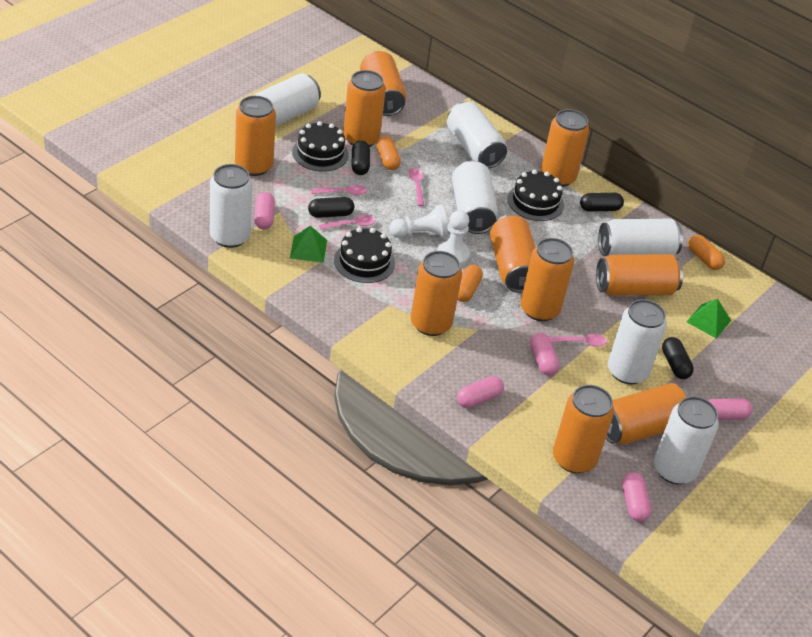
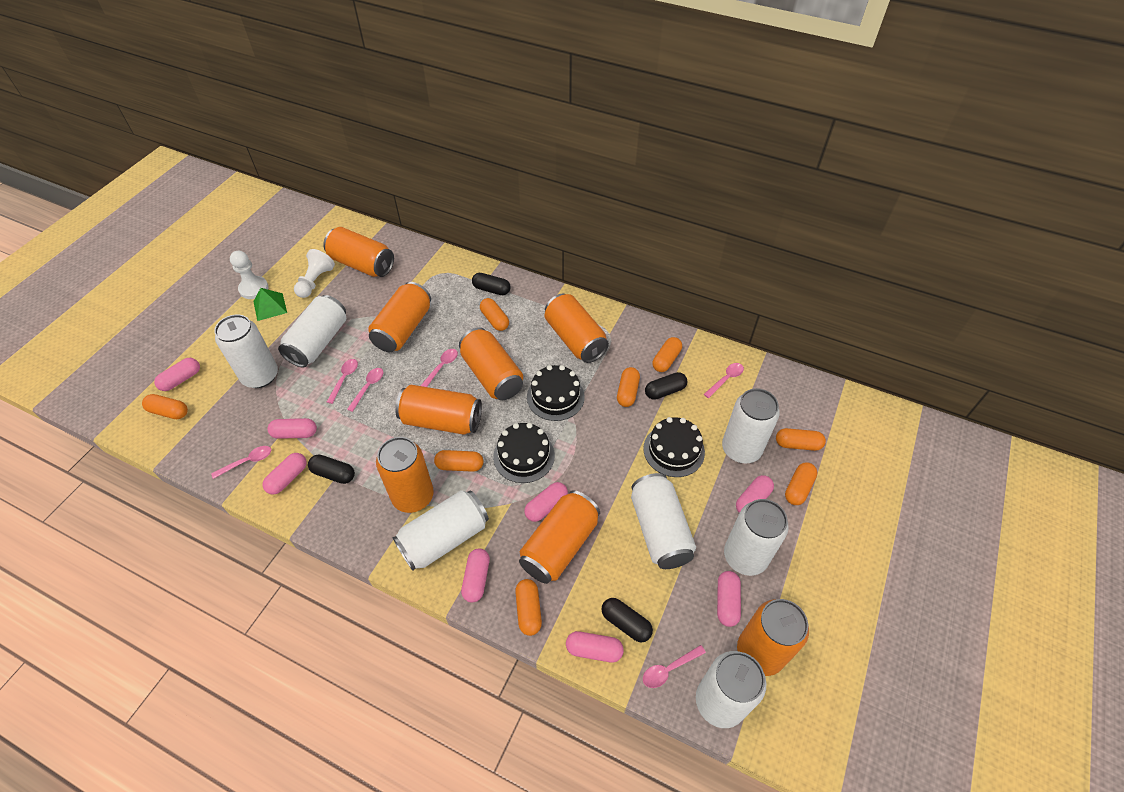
green pyramid: 2 -> 1
orange can: 10 -> 8
orange capsule: 3 -> 8
pink capsule: 5 -> 8
pink spoon: 4 -> 6

